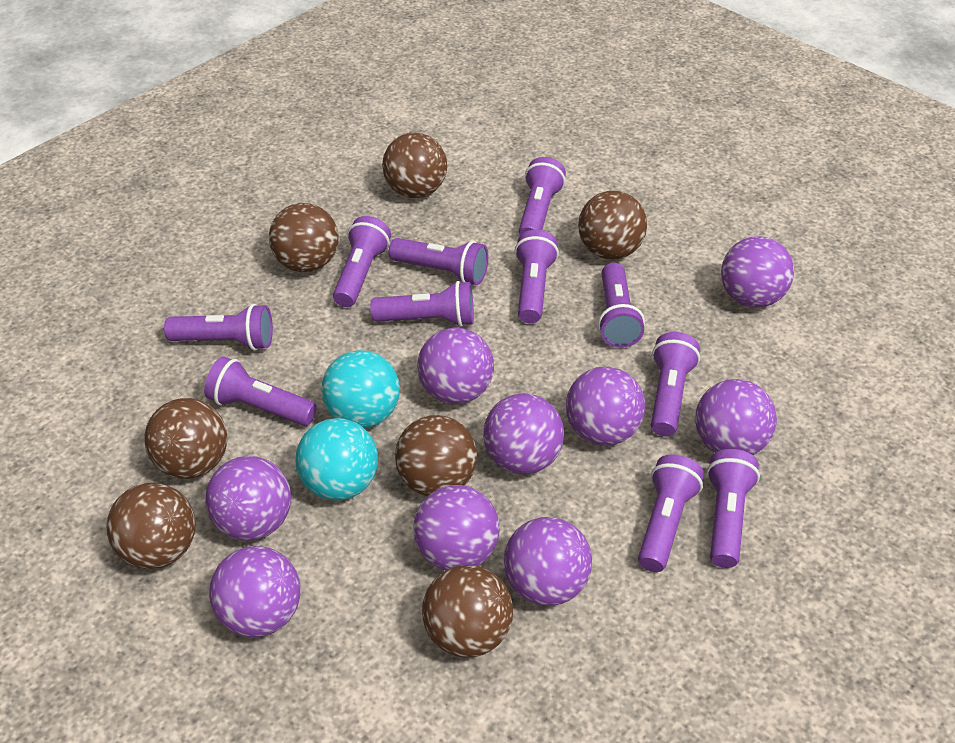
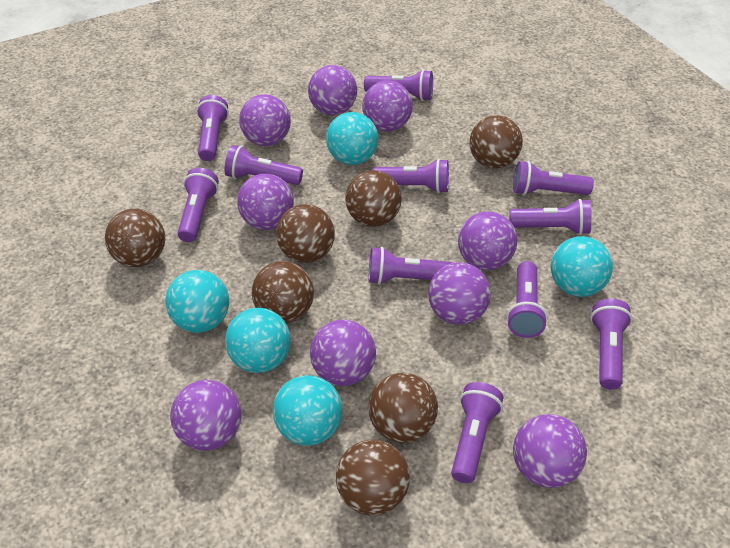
turquoise ball: 2 -> 5

